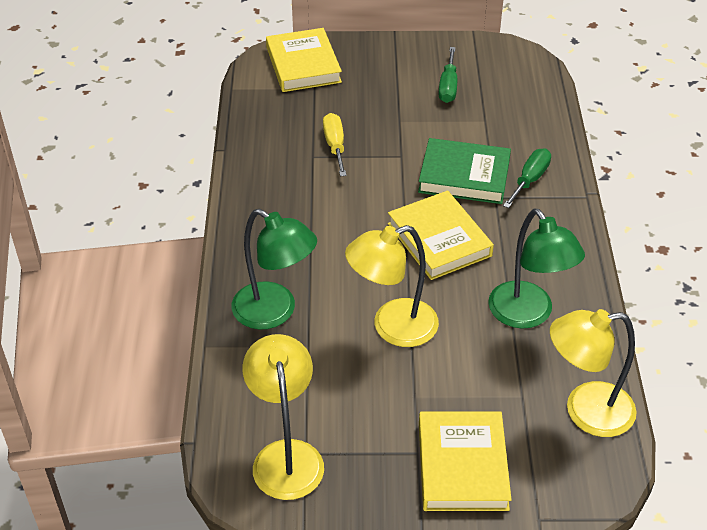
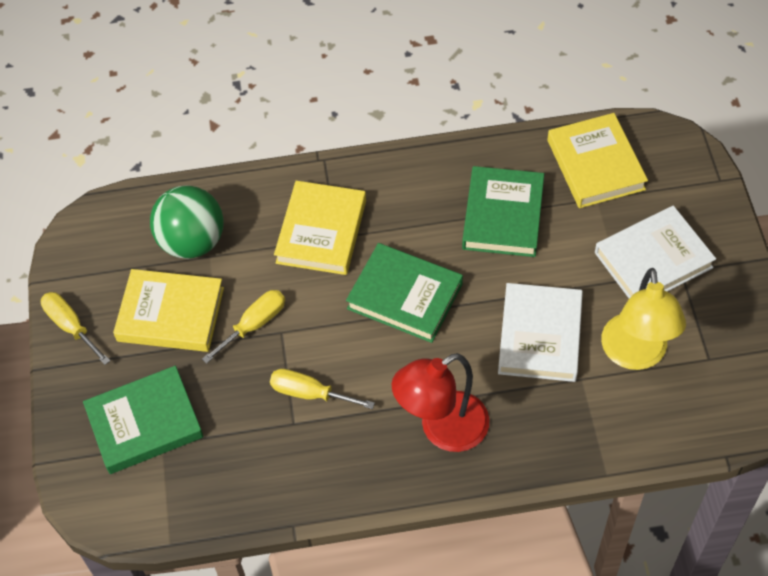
green ball: 0 -> 1
green book: 1 -> 3
green lamp: 2 -> 0
green screwdriver: 2 -> 0
red lamp: 0 -> 1
white book: 0 -> 2
yellow lamp: 3 -> 1
yellow screwdriver: 1 -> 3

